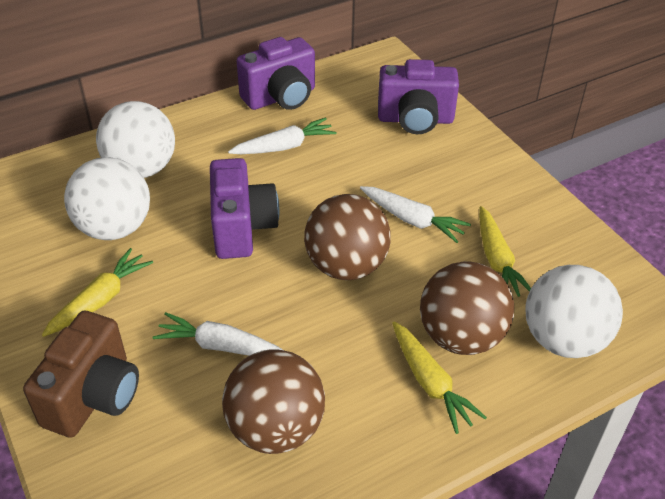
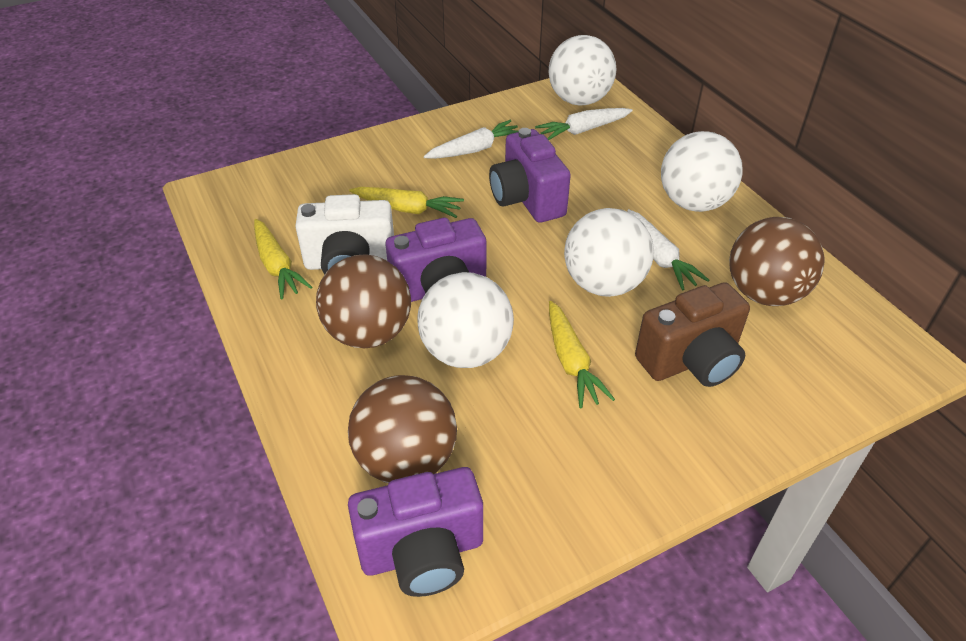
white ball: 3 -> 4
white camera: 0 -> 1

